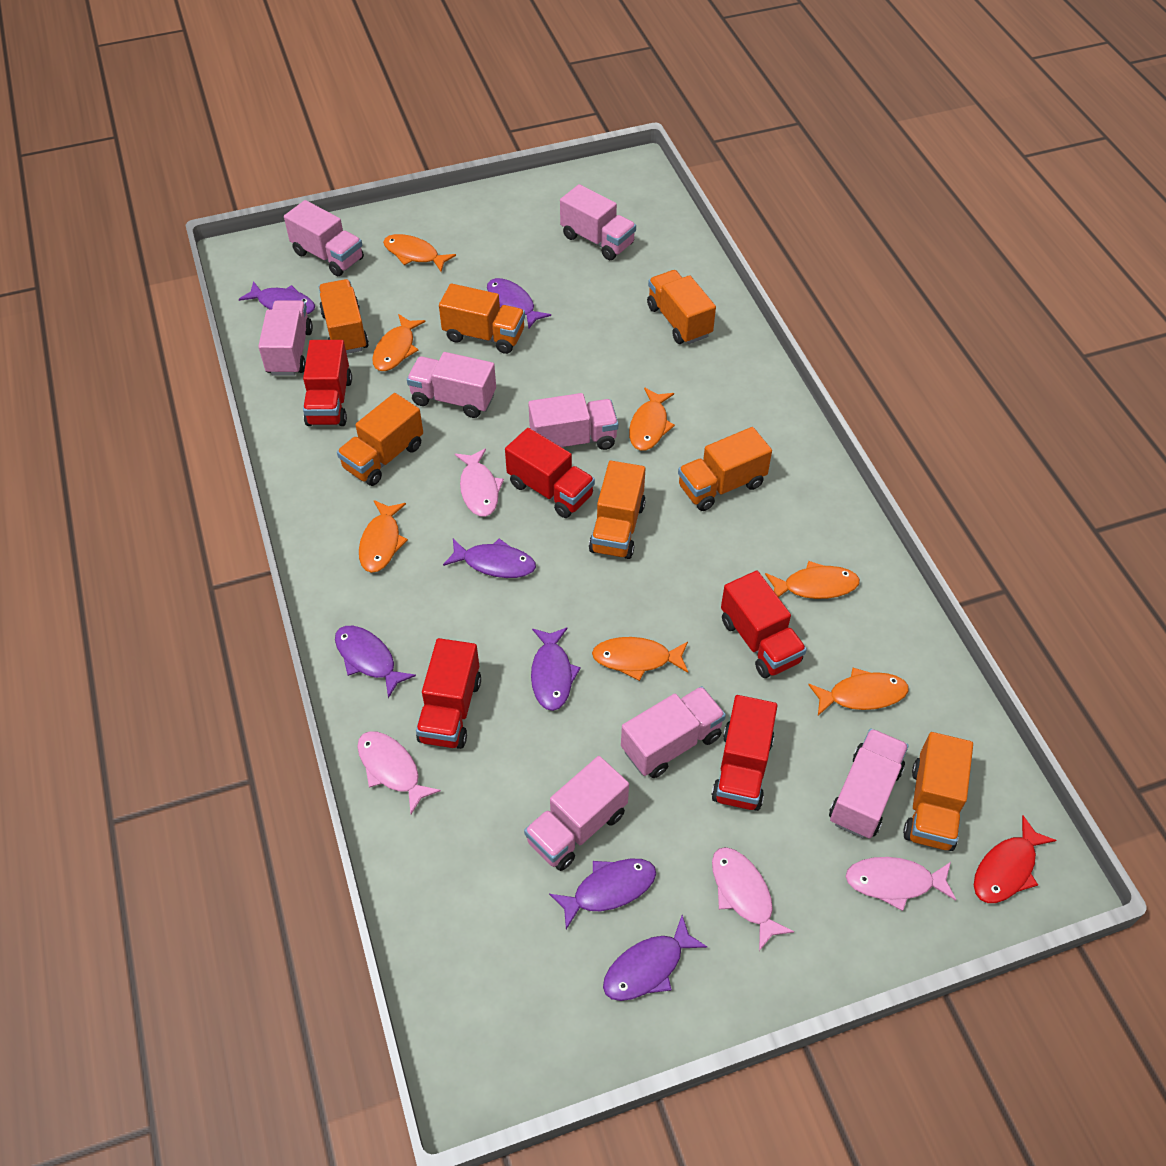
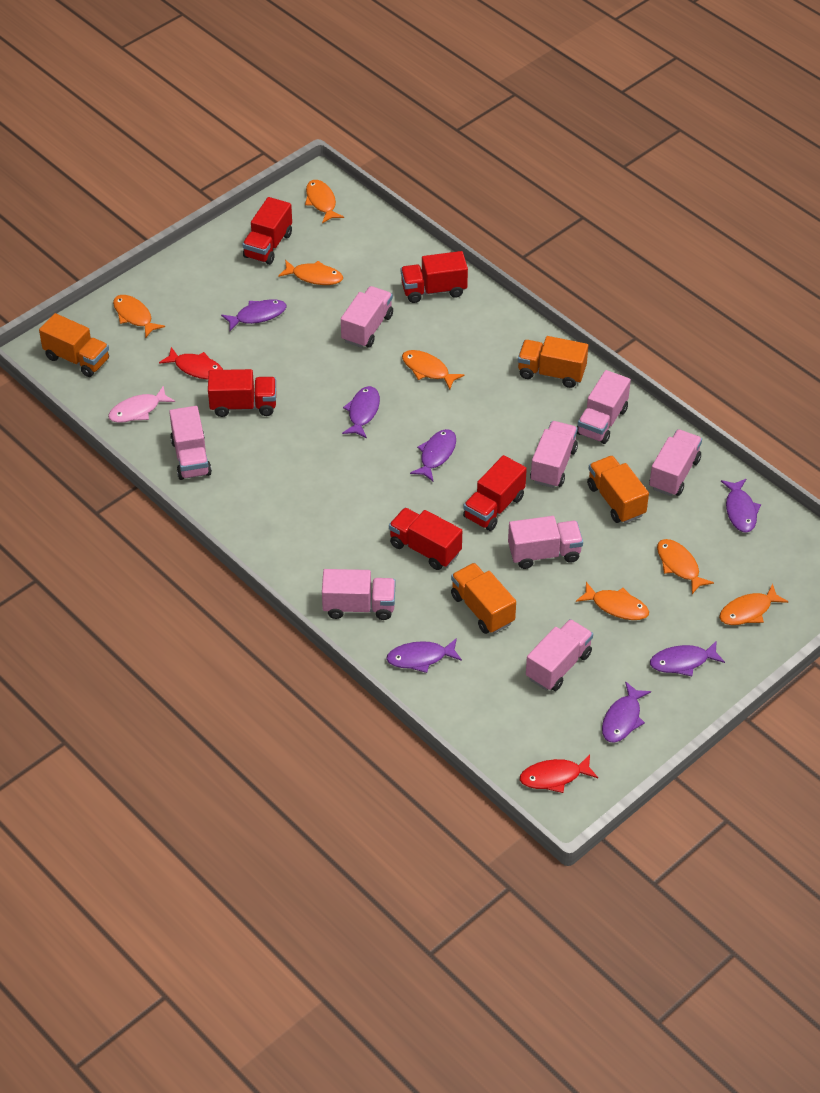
orange truck: 7 -> 4
pink fish: 4 -> 1
red fish: 1 -> 2

